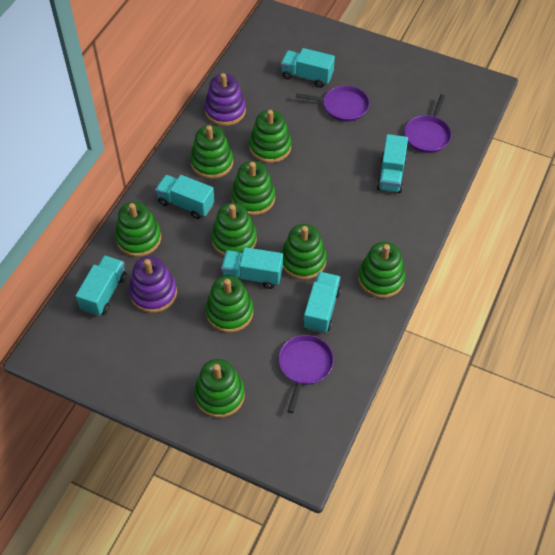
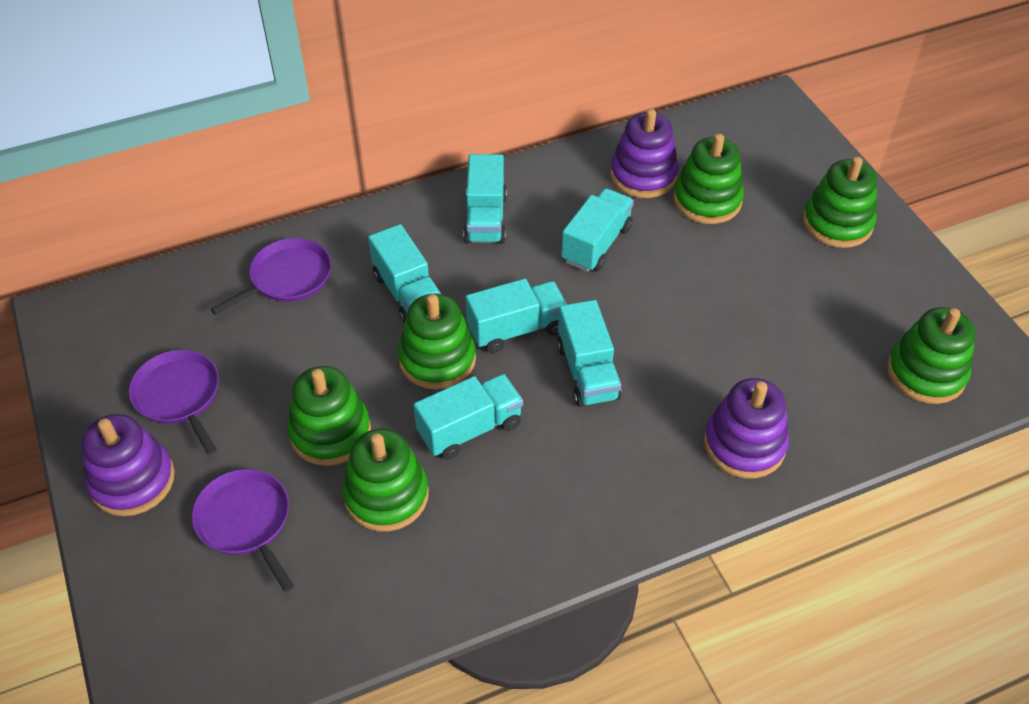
green stacking toy: 9 -> 6
purple stacking toy: 2 -> 3

